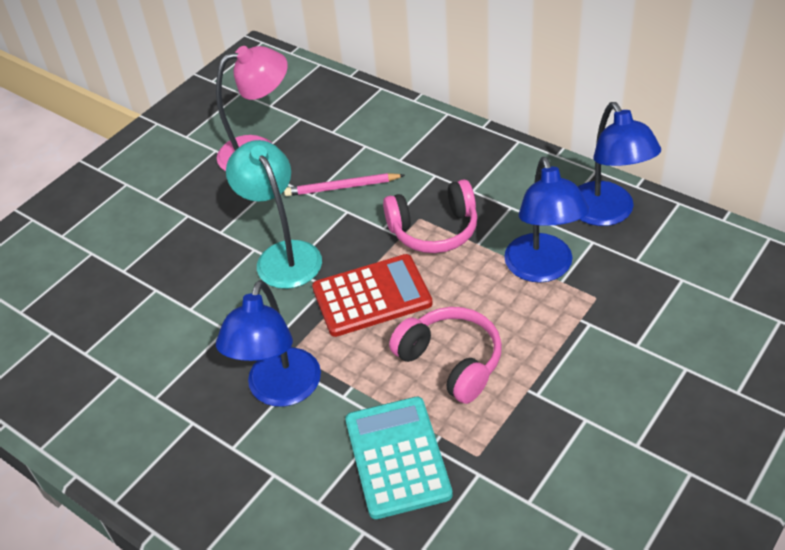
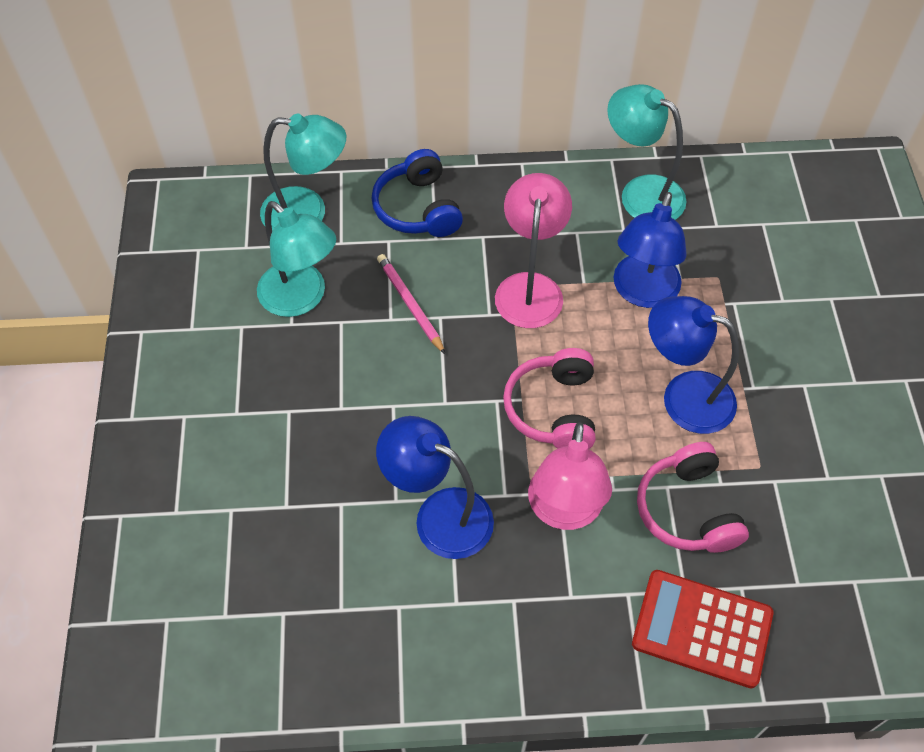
blue headphones: 0 -> 1
pink lamp: 1 -> 2
turquoise calculator: 1 -> 0
turquoise lamp: 1 -> 3

